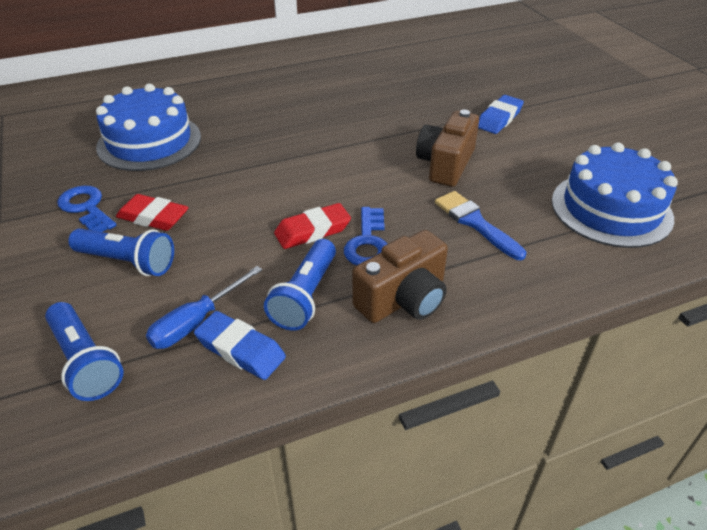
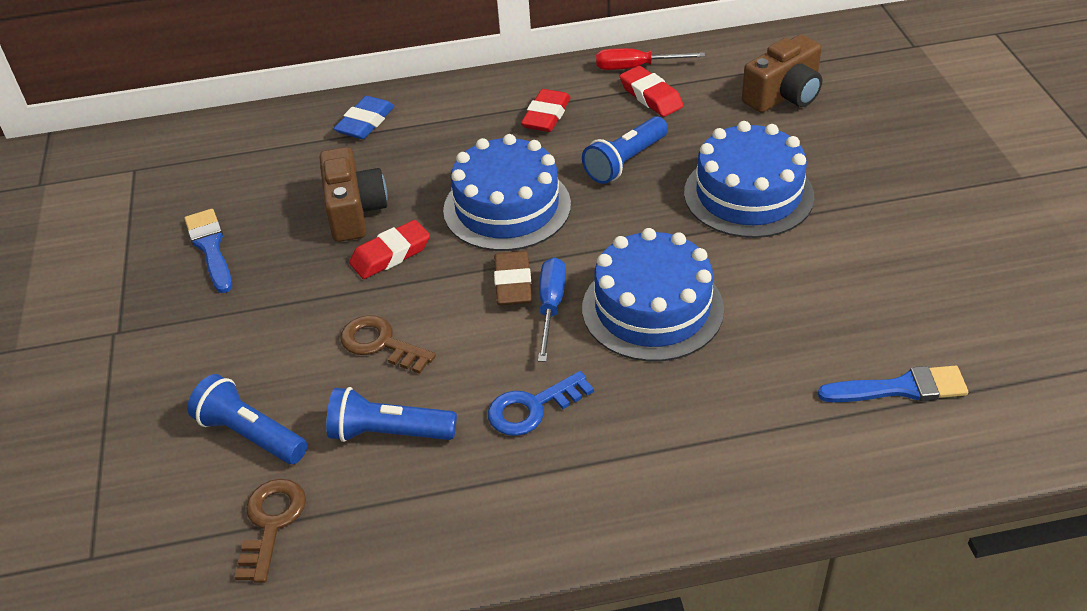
blue brush: 1 -> 2
blue cake: 2 -> 3
blue eraser: 2 -> 1
blue key: 2 -> 1
brown eraser: 0 -> 1
brown key: 0 -> 2
red eraser: 2 -> 3
red screwdriver: 0 -> 1

